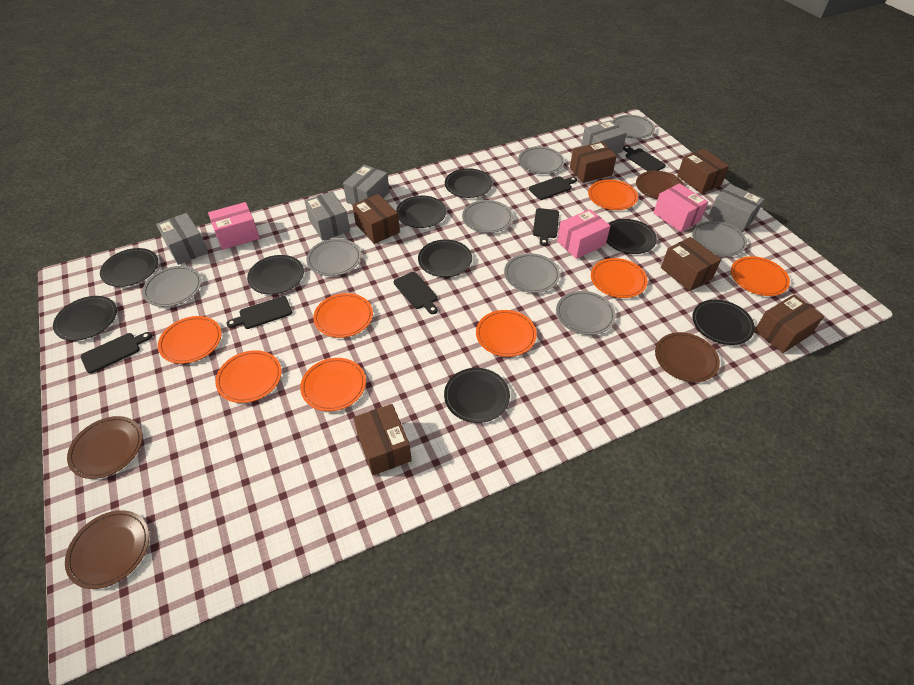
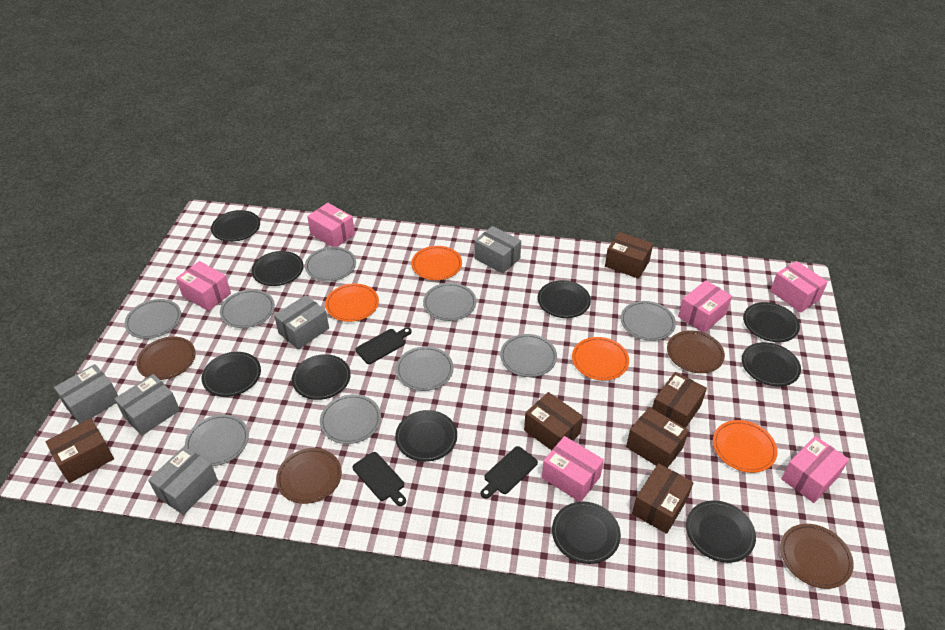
black cutting board: 6 -> 3
black plate: 9 -> 10
grey plate: 8 -> 9
orange plate: 8 -> 4
pink box: 3 -> 6

